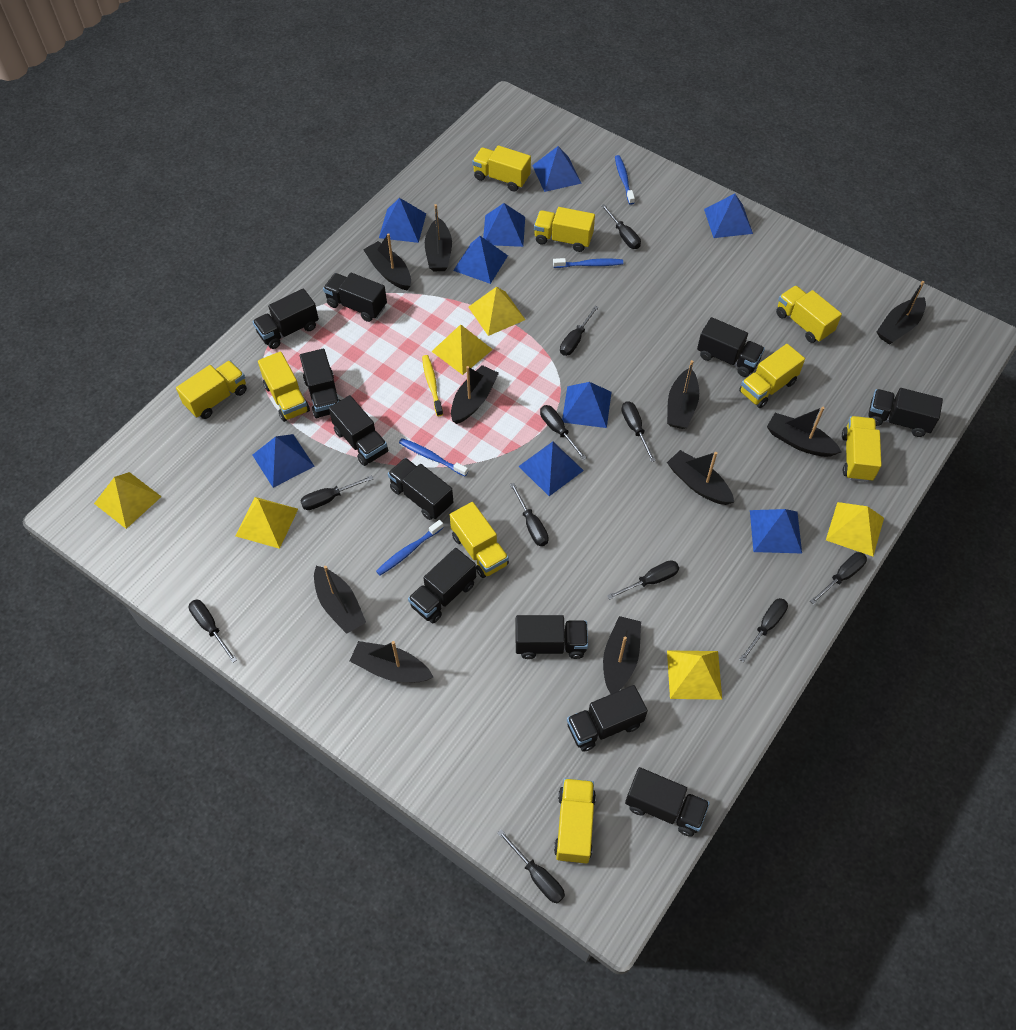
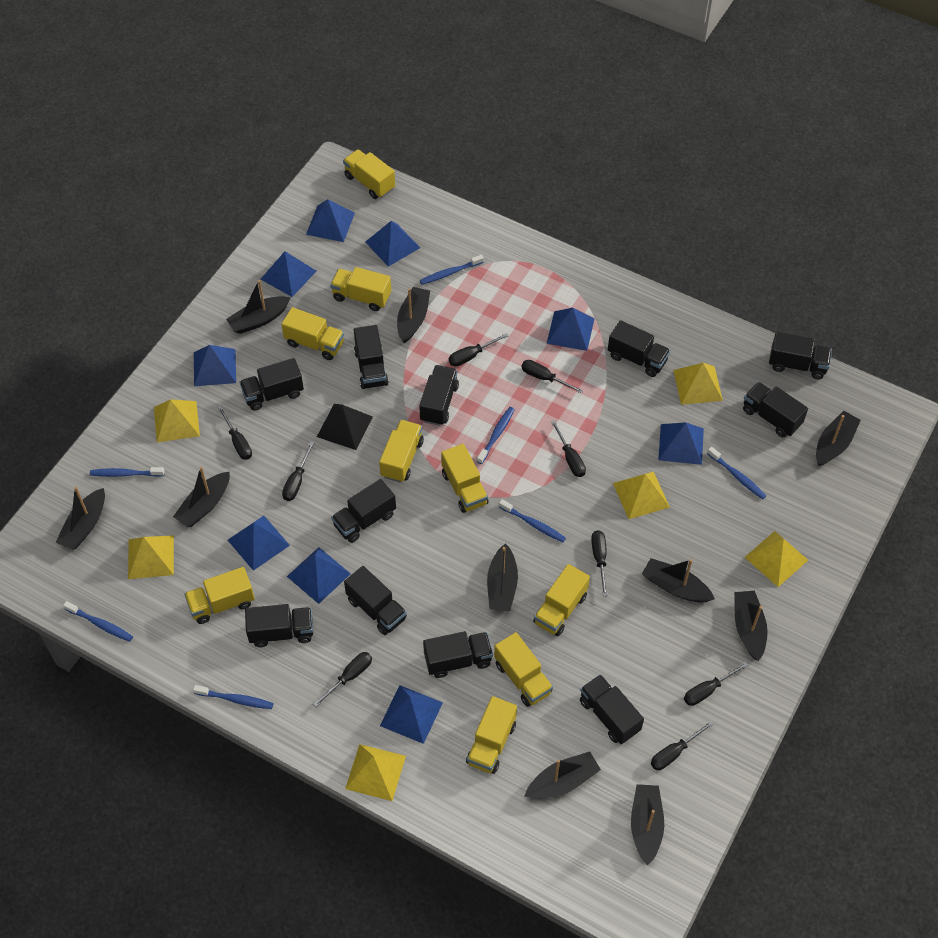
black pyramid: 0 -> 1
black screwdriver: 11 -> 9
blue toothbrush: 4 -> 7
yellow toothbrush: 1 -> 0

